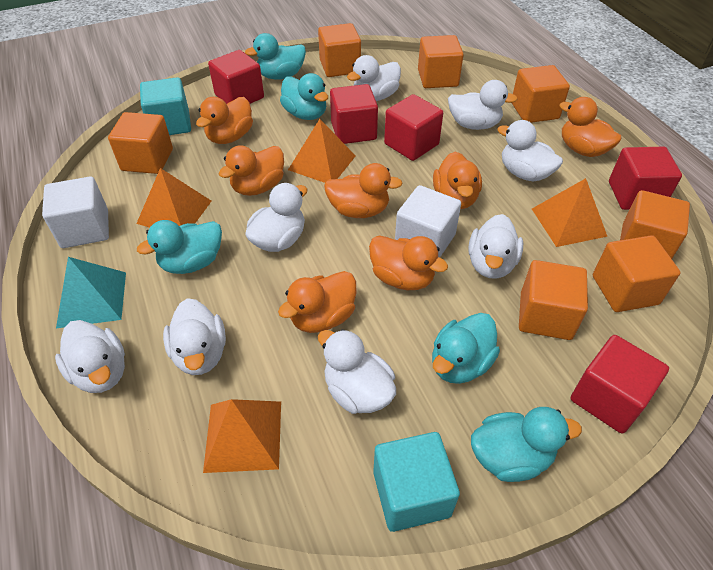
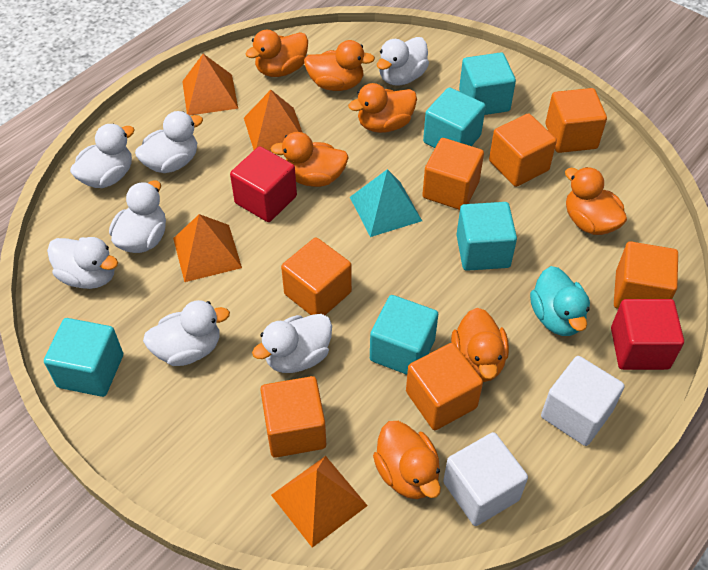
red cube: 5 -> 2
turquoise cube: 2 -> 5
turquoise duck: 5 -> 1
white duck: 8 -> 7

